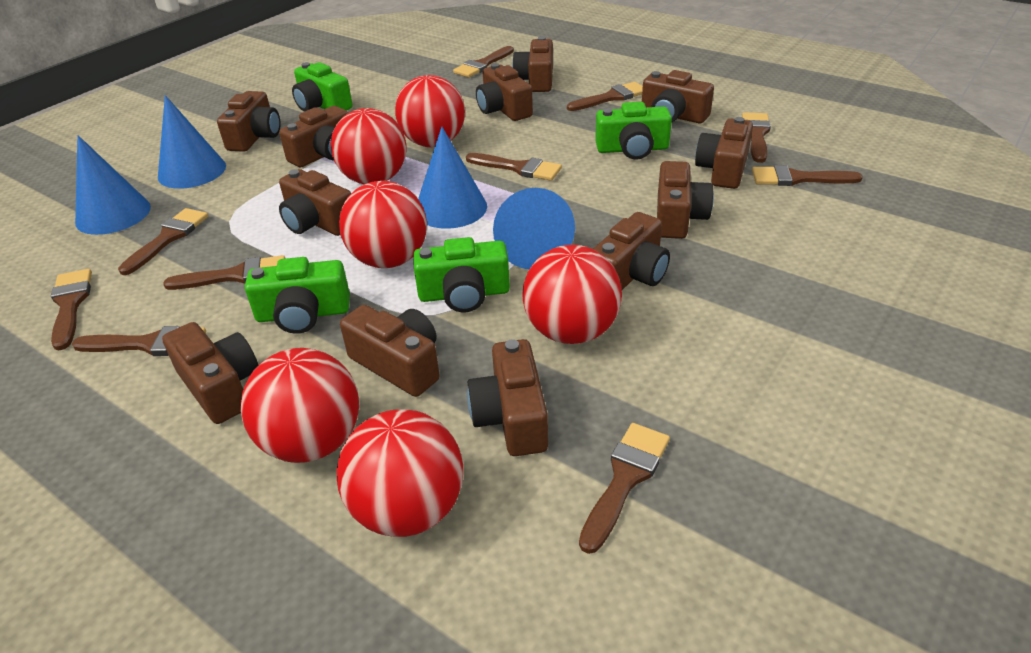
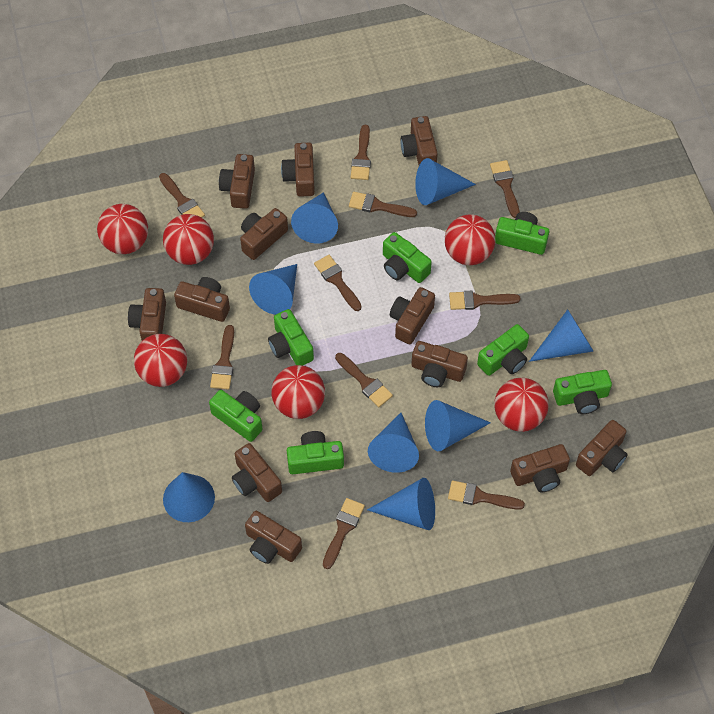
blue cone: 4 -> 8
green camera: 4 -> 7

